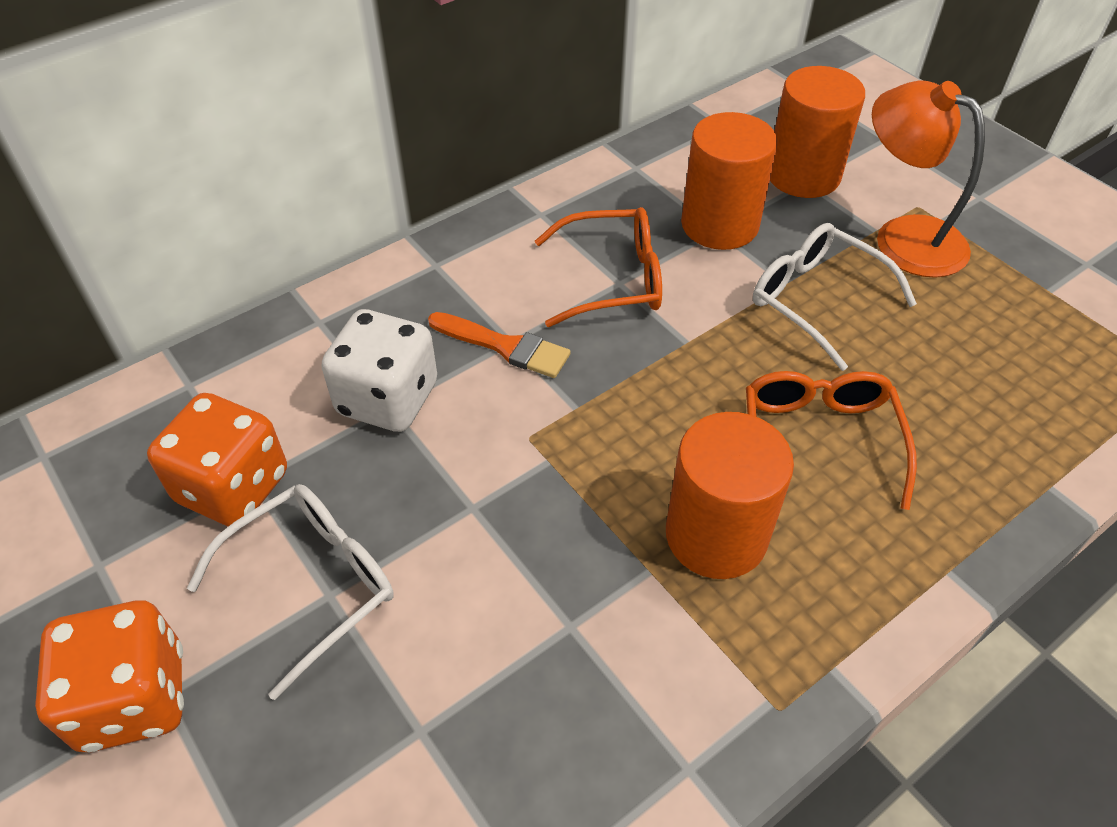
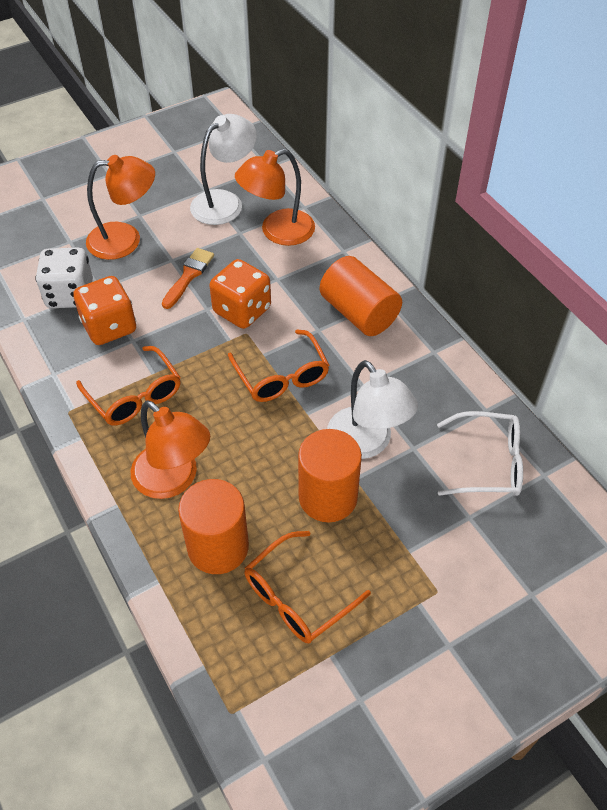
orange glasses: 2 -> 3
orange lamp: 1 -> 3
white glasses: 2 -> 1
white lamp: 0 -> 2

